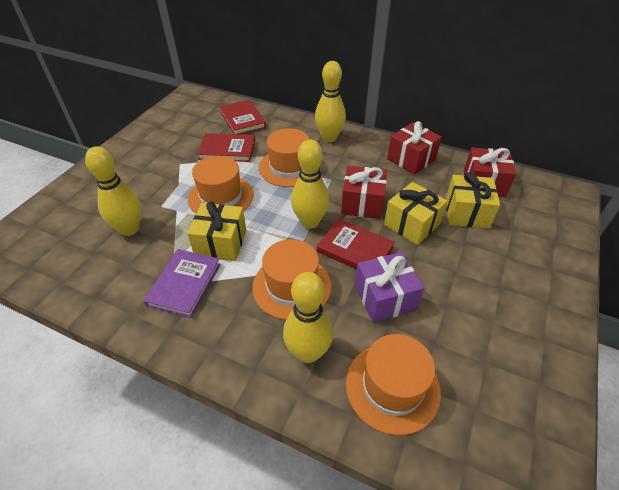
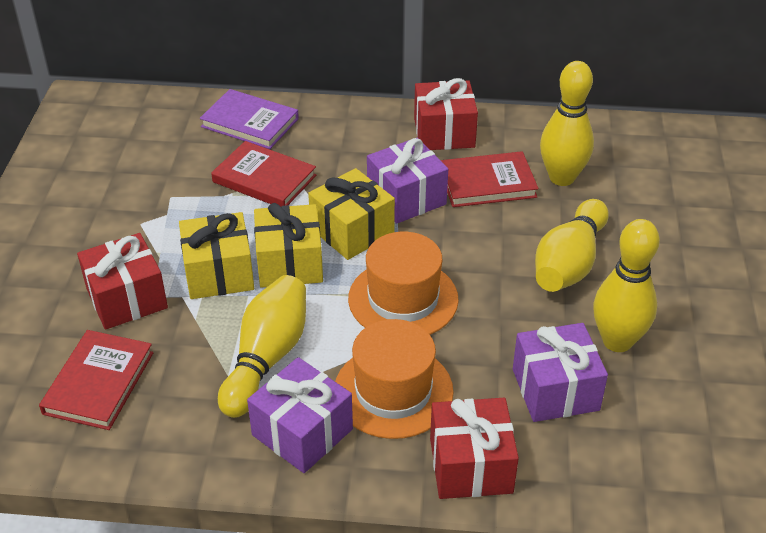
orange hat: 4 -> 2
purple gift: 1 -> 3

